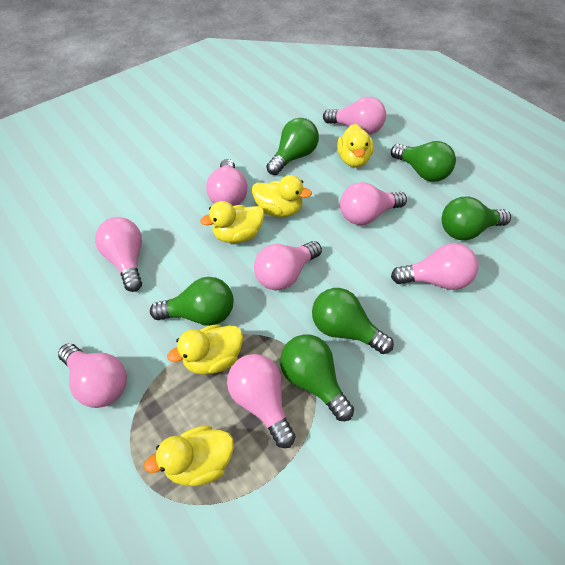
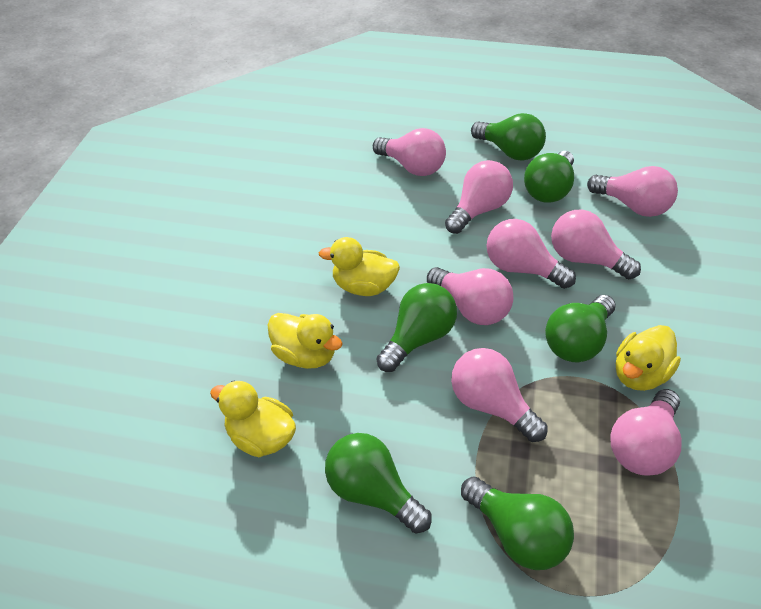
yellow duck: 5 -> 4

